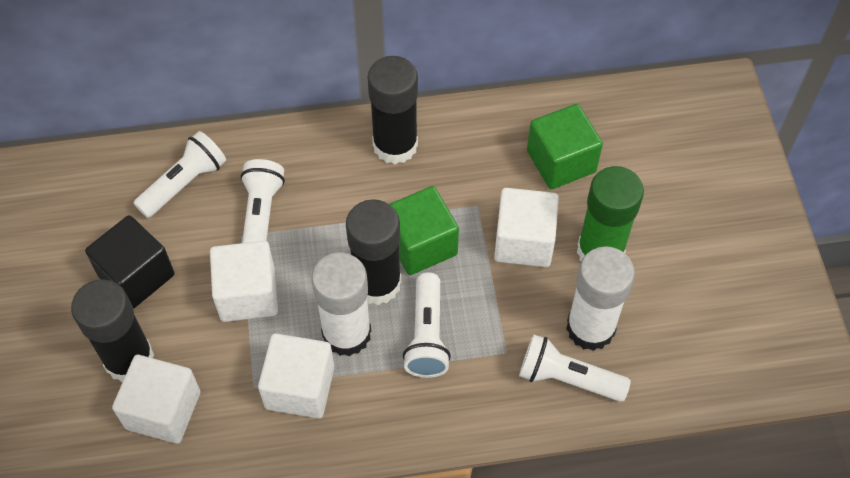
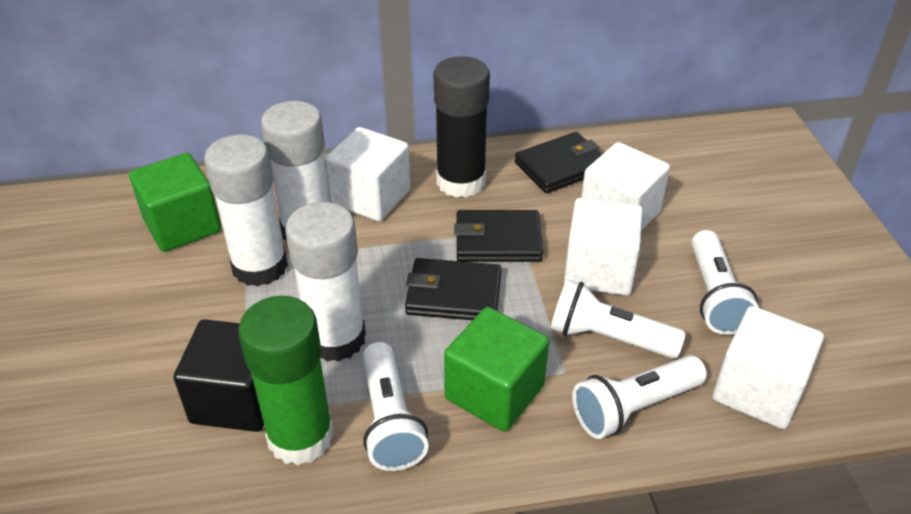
black glue stick: 3 -> 1
black wallet: 0 -> 3
white glue stick: 2 -> 3

